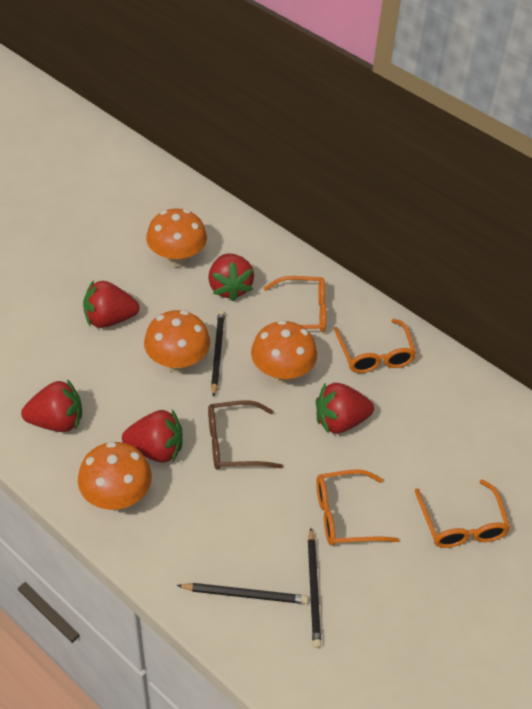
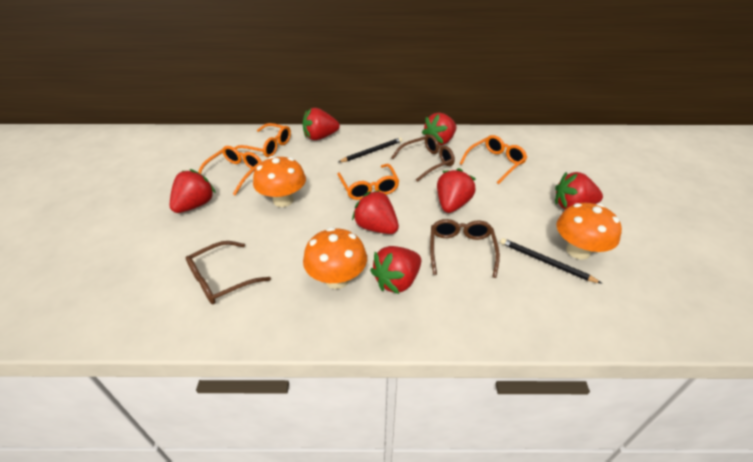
black pencil: 3 -> 2
brown glasses: 1 -> 3
orange mushroom: 4 -> 3
red strawberry: 5 -> 7

